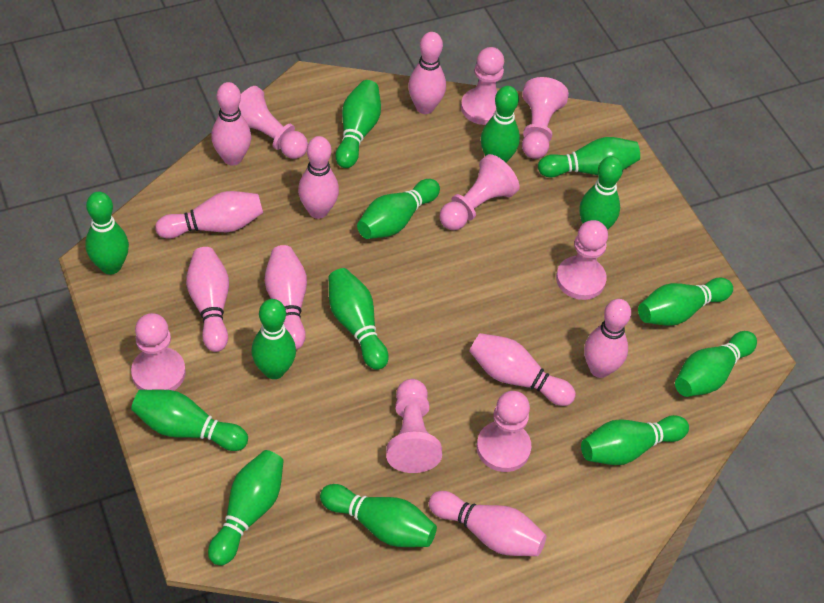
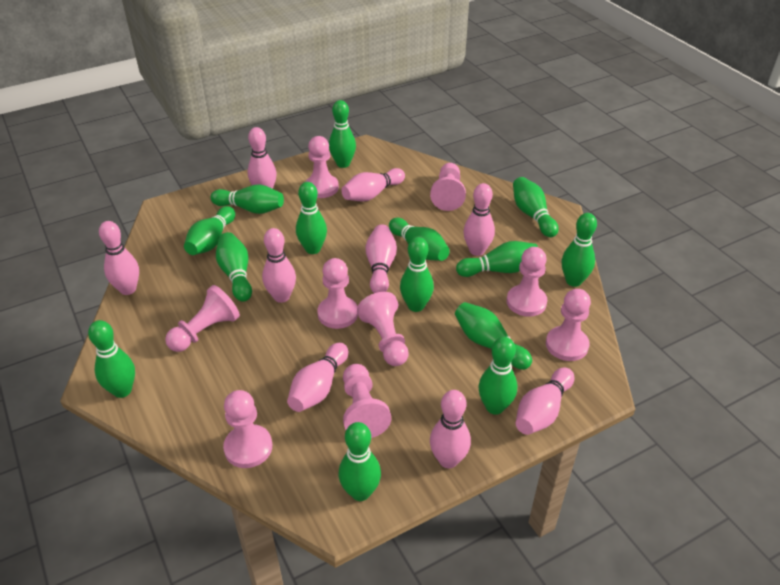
pink pawn: 8 -> 9

